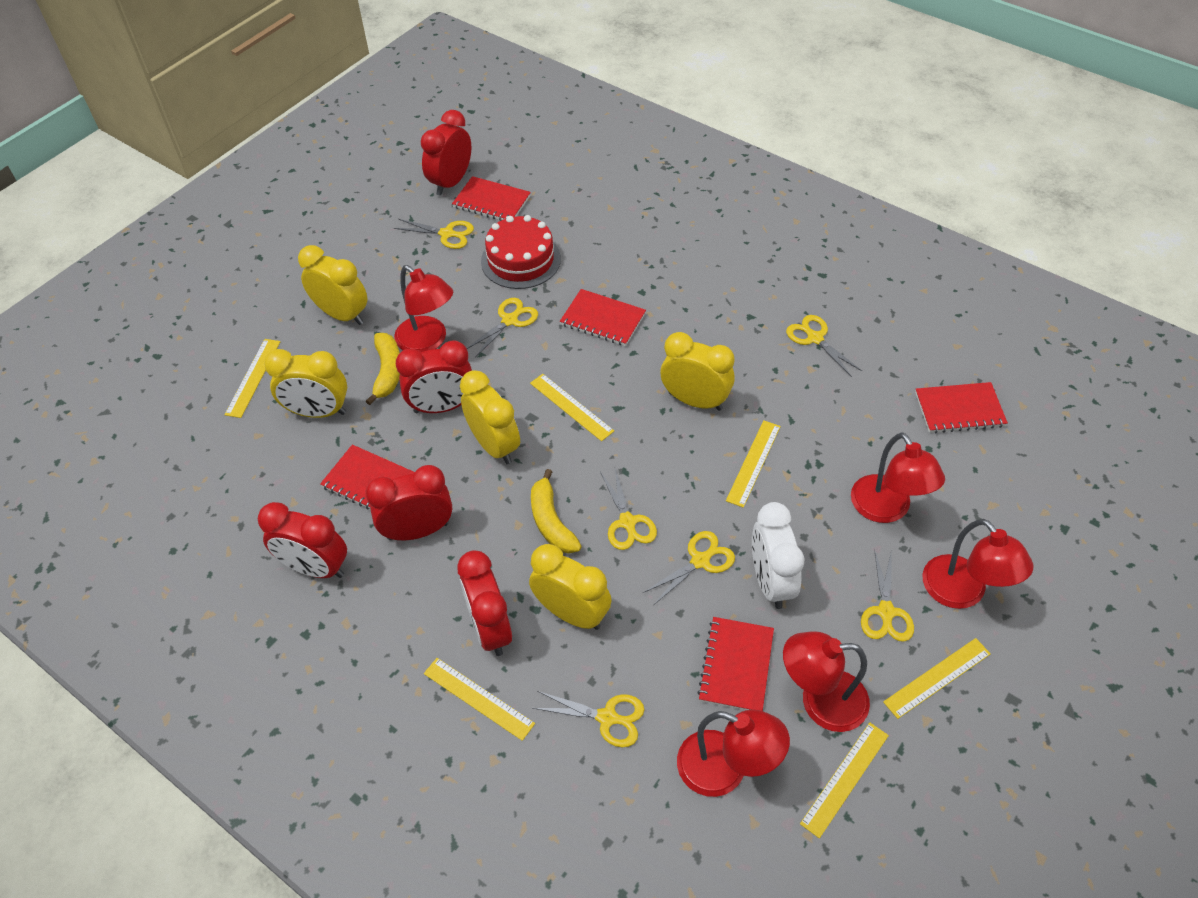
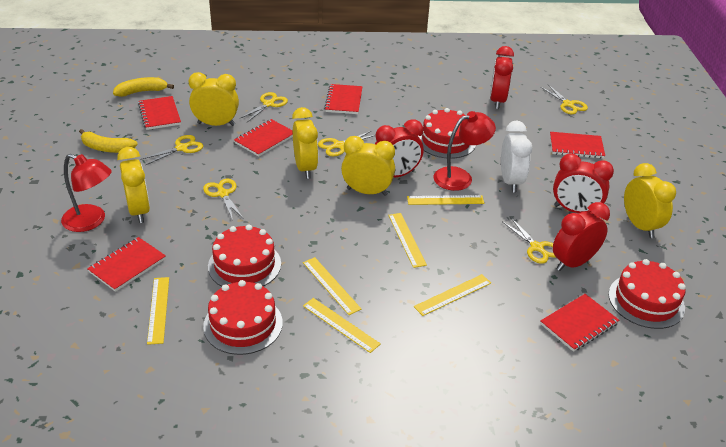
red cake: 1 -> 4
red clock: 5 -> 4
red lamp: 5 -> 2
red notebook: 5 -> 6
yellow scissors: 7 -> 6

